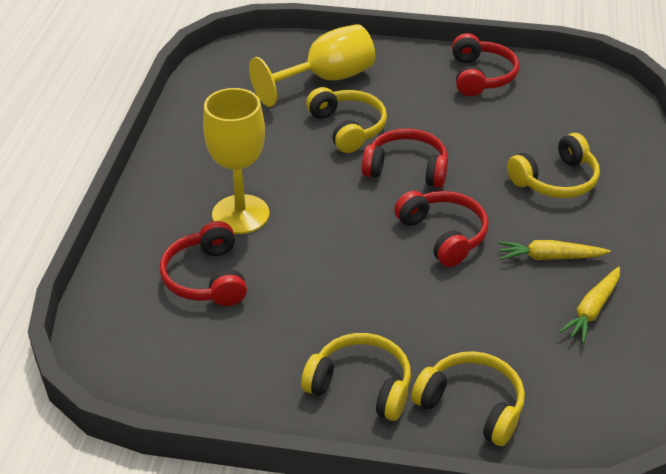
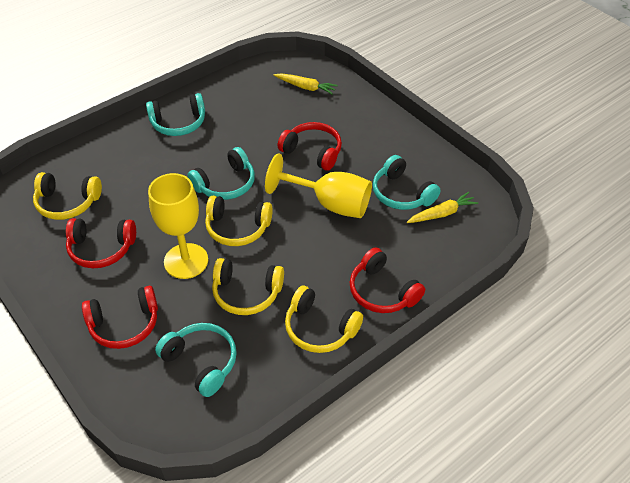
turquoise headphones: 0 -> 4

